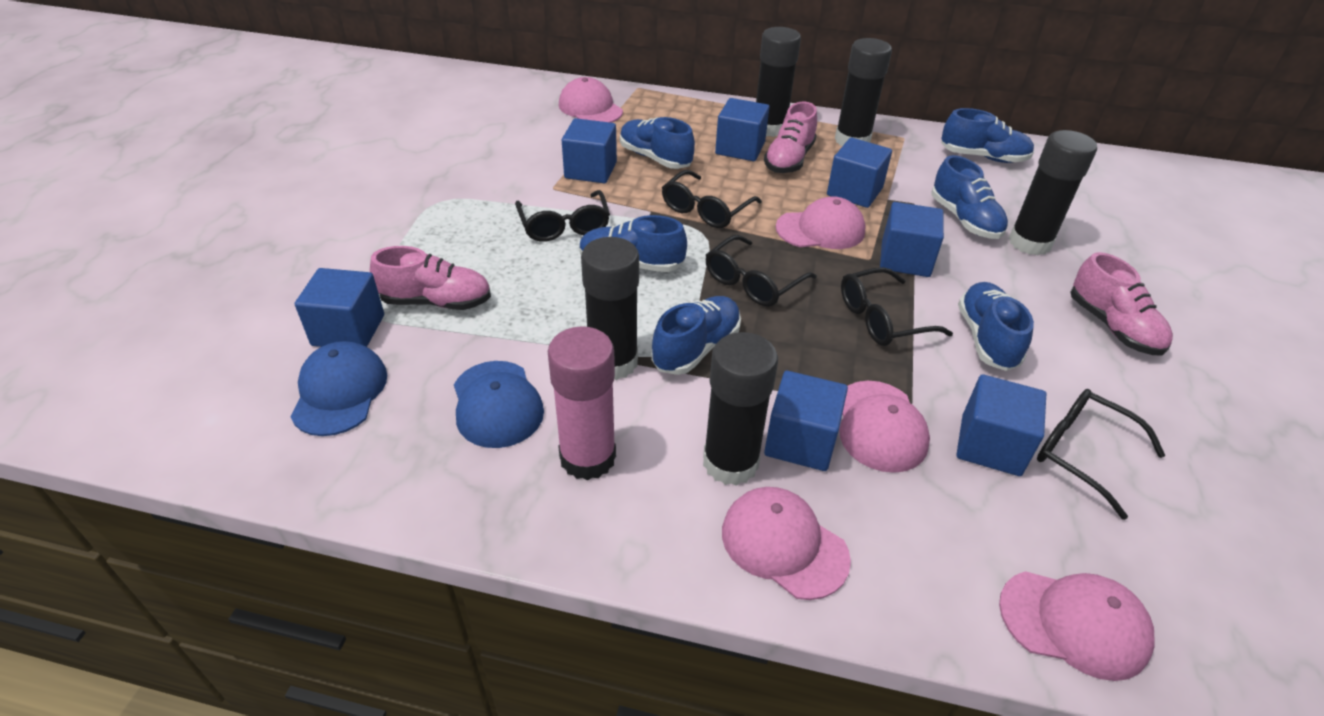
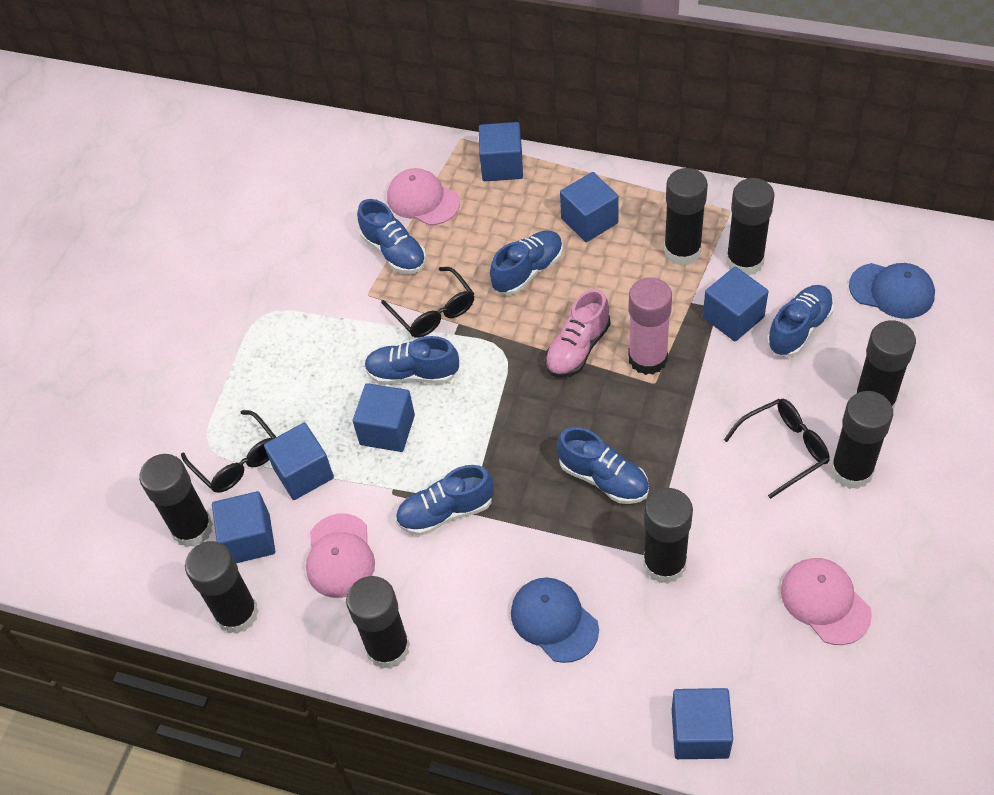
black glasses: 5 -> 3
black glue stick: 5 -> 8
pink cap: 5 -> 3
pink shoe: 3 -> 1

